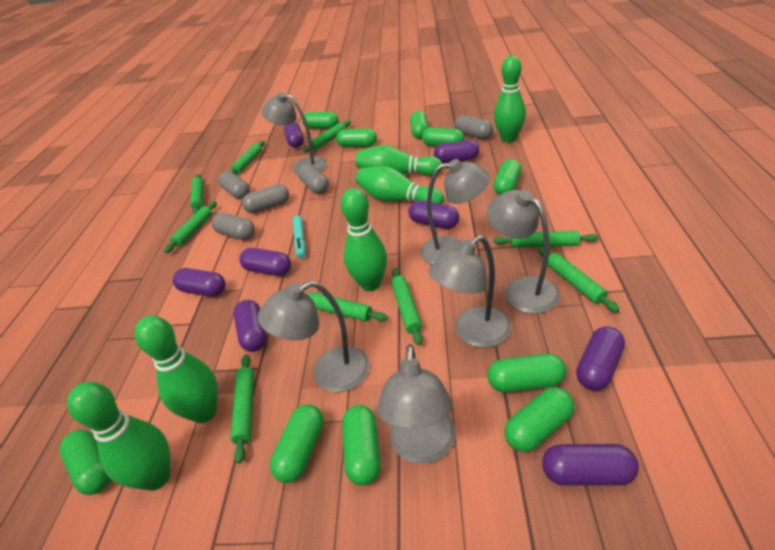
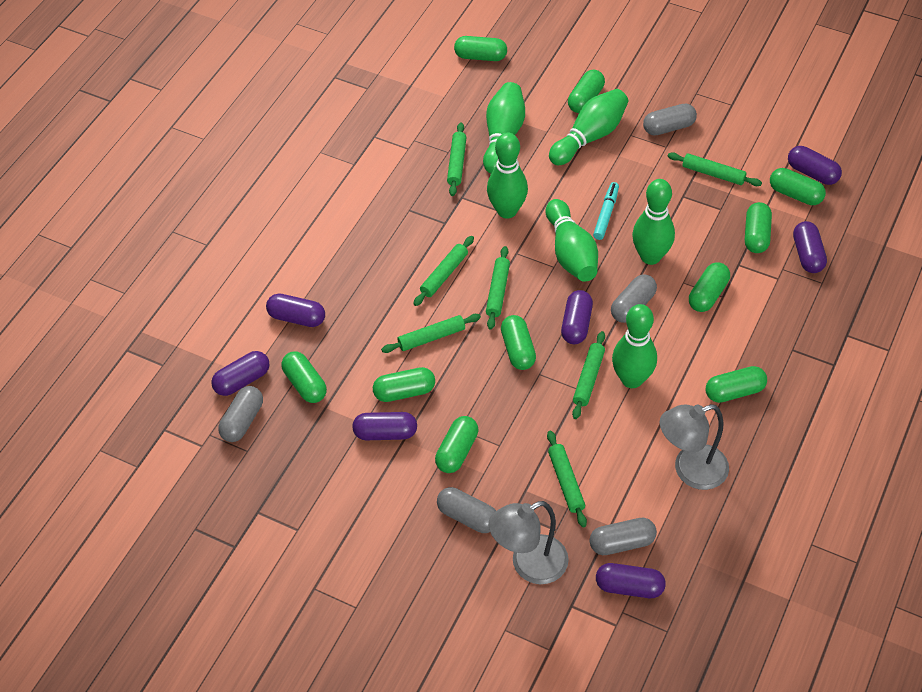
green rolling pin: 9 -> 7
grey lamp: 6 -> 2
purple capsule: 8 -> 7

